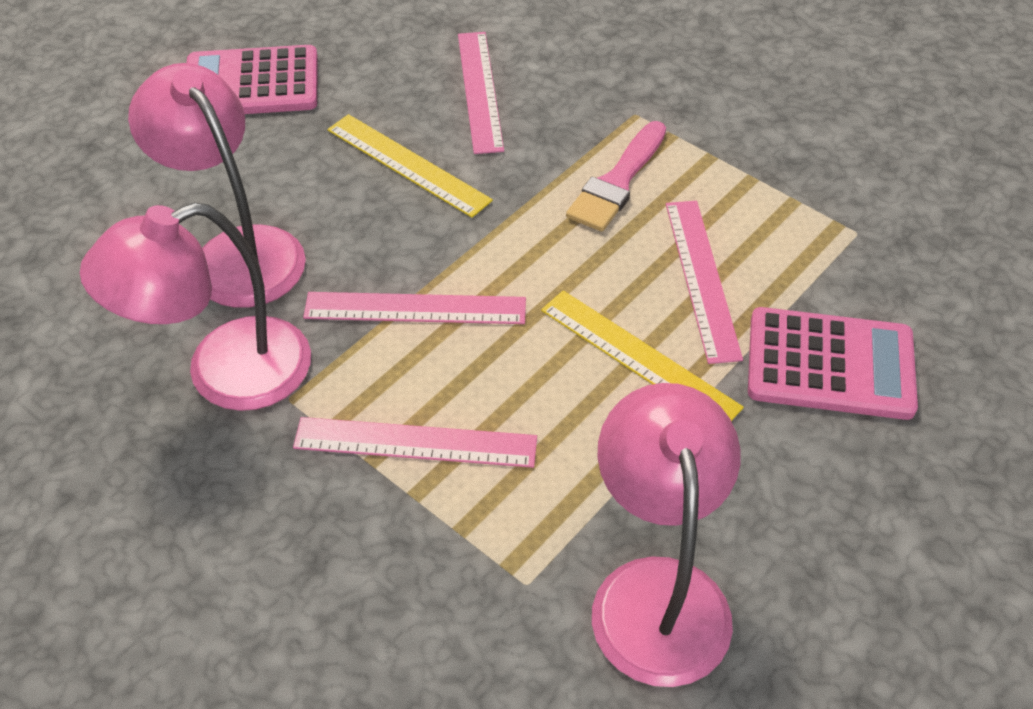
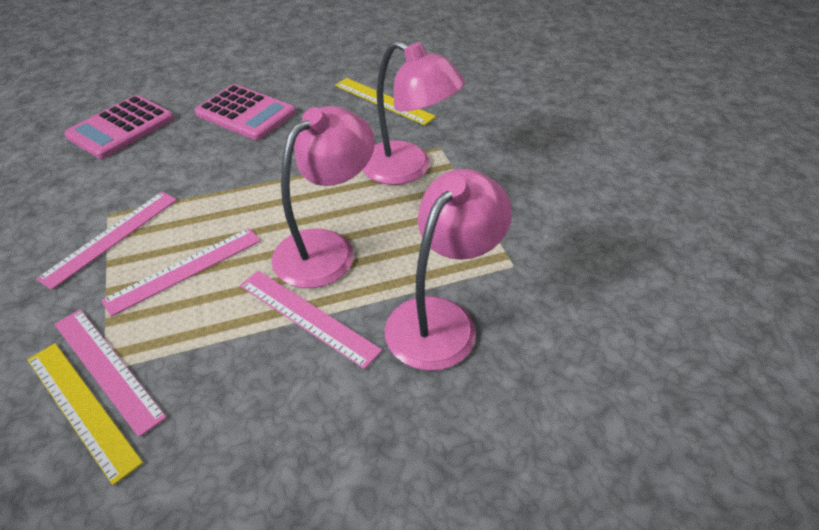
pink brush: 1 -> 0

